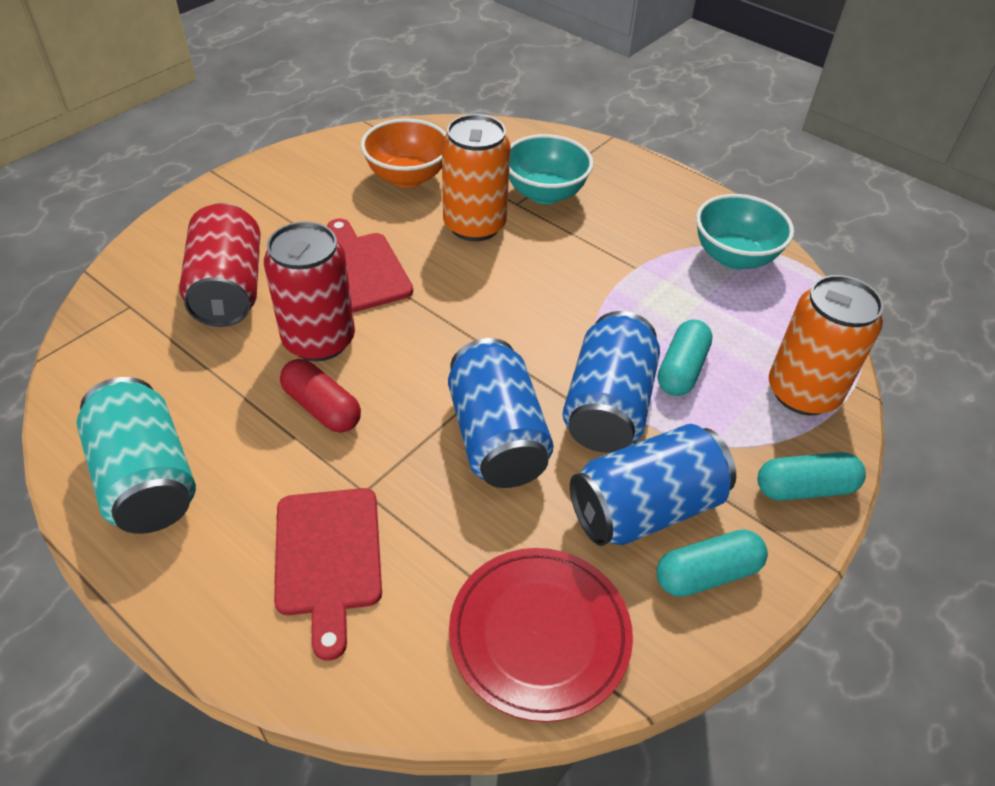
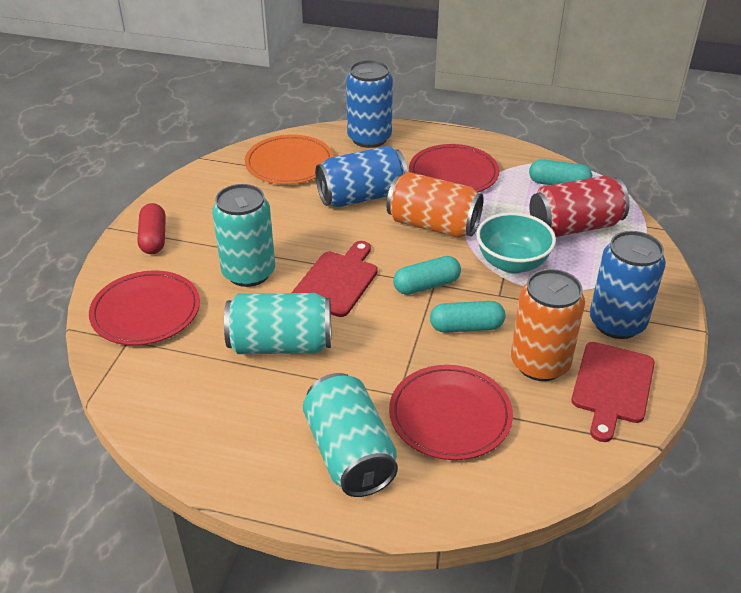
orange bowl: 1 -> 0
orange plate: 0 -> 1
red can: 2 -> 1
red plate: 1 -> 3
turquoise bowl: 2 -> 1
turquoise can: 1 -> 3

